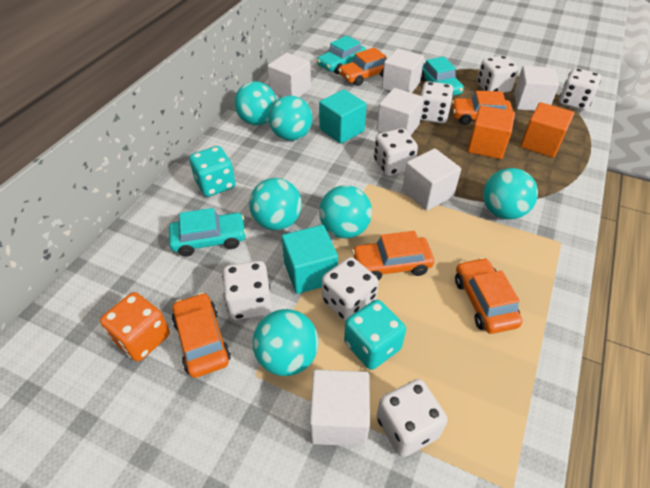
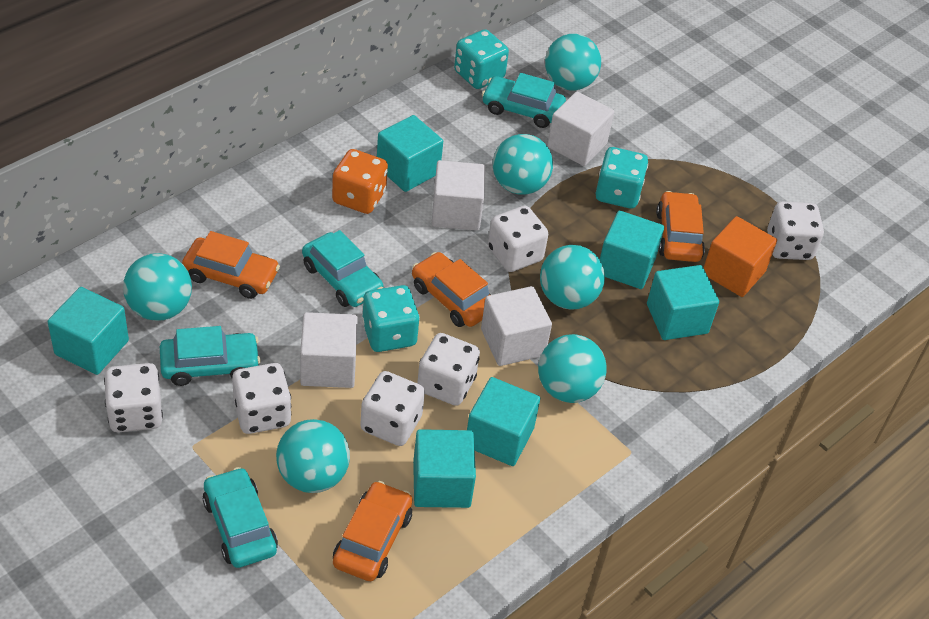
orange car: 5 -> 4
orange cube: 2 -> 1
turquoise car: 3 -> 4
turquoise cube: 2 -> 6
turquoise dice: 2 -> 3
white cube: 6 -> 4
white dice: 7 -> 6

